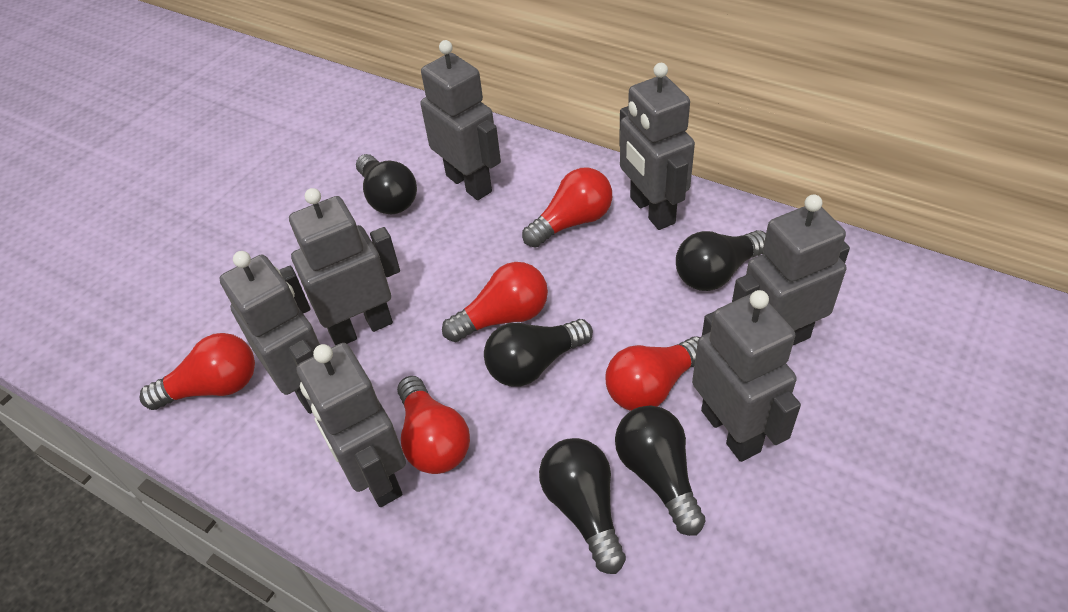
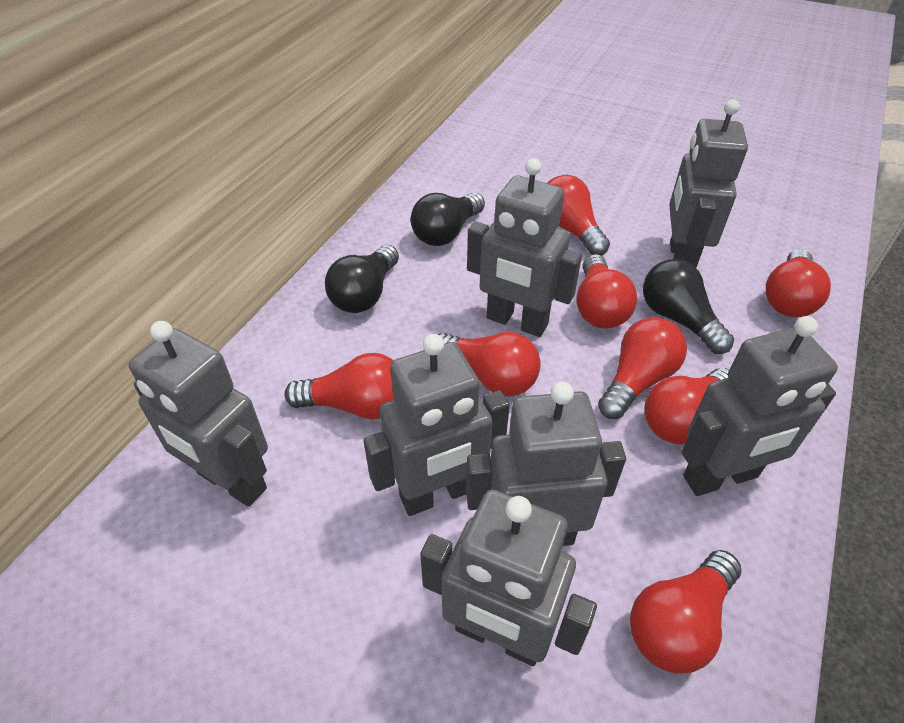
black light bulb: 5 -> 3
red light bulb: 5 -> 8

